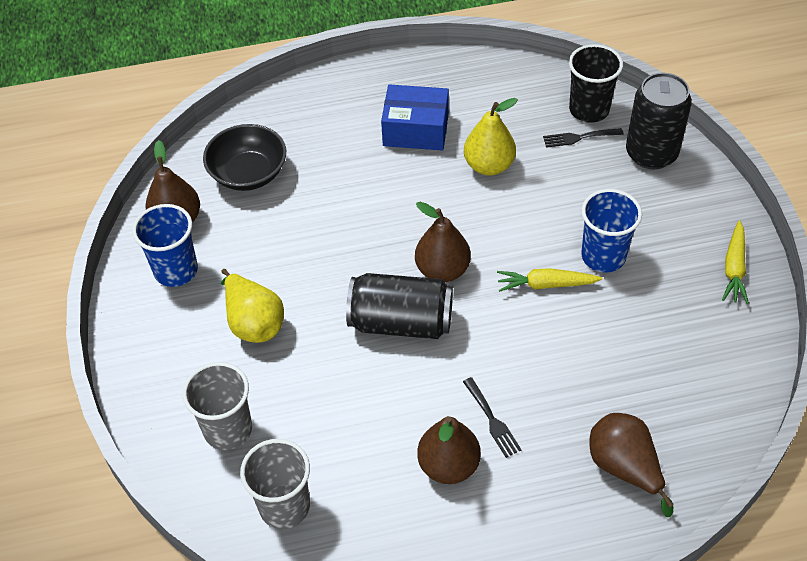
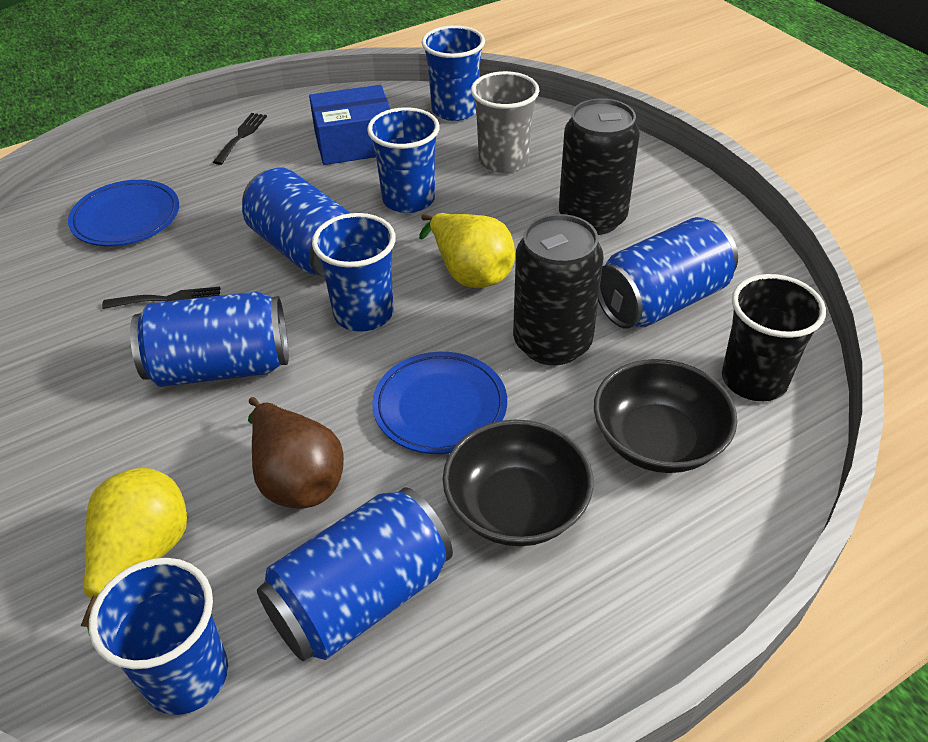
black bowl: 1 -> 2
blue can: 0 -> 4
blue cup: 2 -> 4
blue plate: 0 -> 2
brown pear: 4 -> 1
grey cup: 2 -> 1
yellow carrot: 2 -> 0

